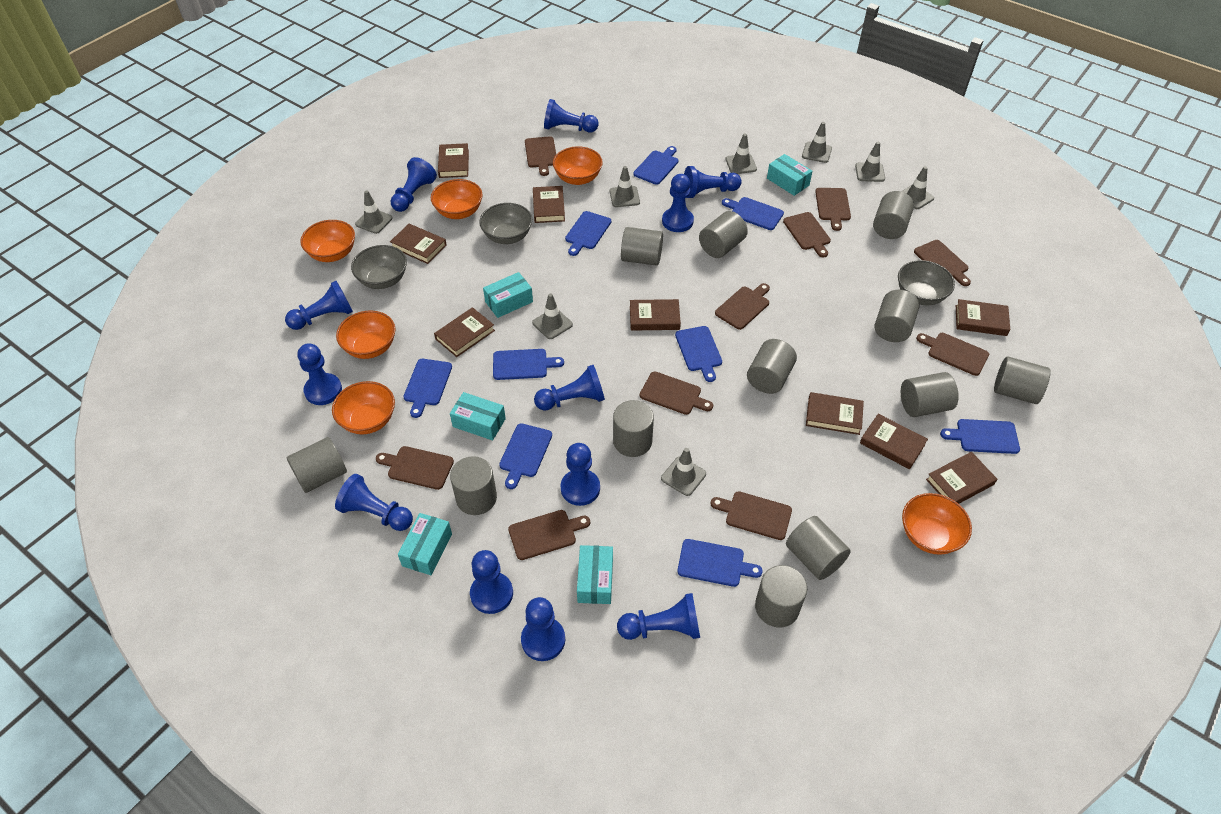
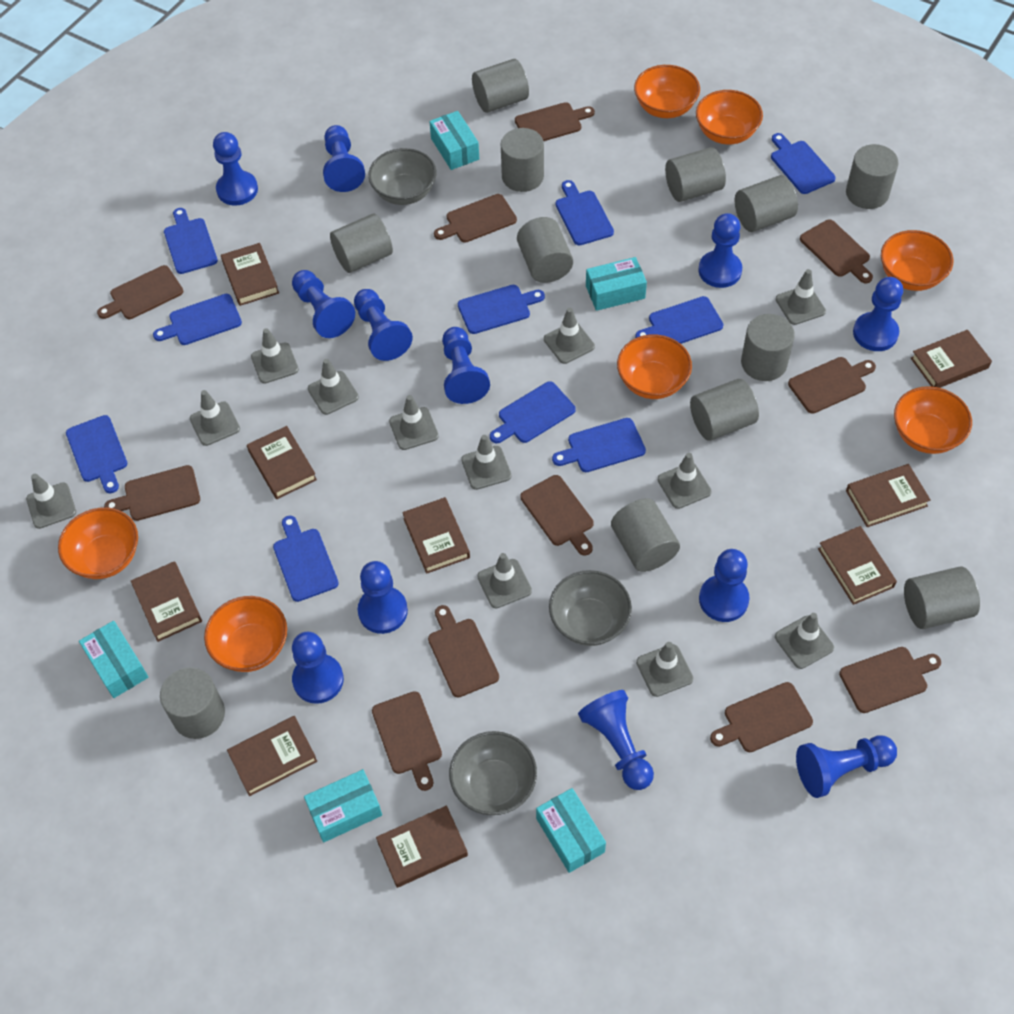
blue cutting board: 9 -> 10
brown cutting board: 10 -> 11
grey traffic cone: 8 -> 12
orange bowl: 6 -> 7

